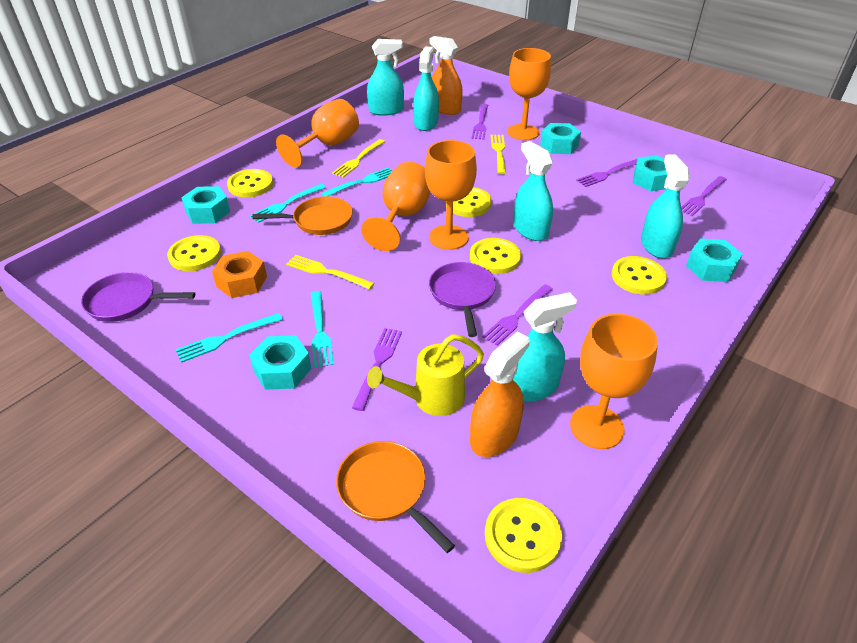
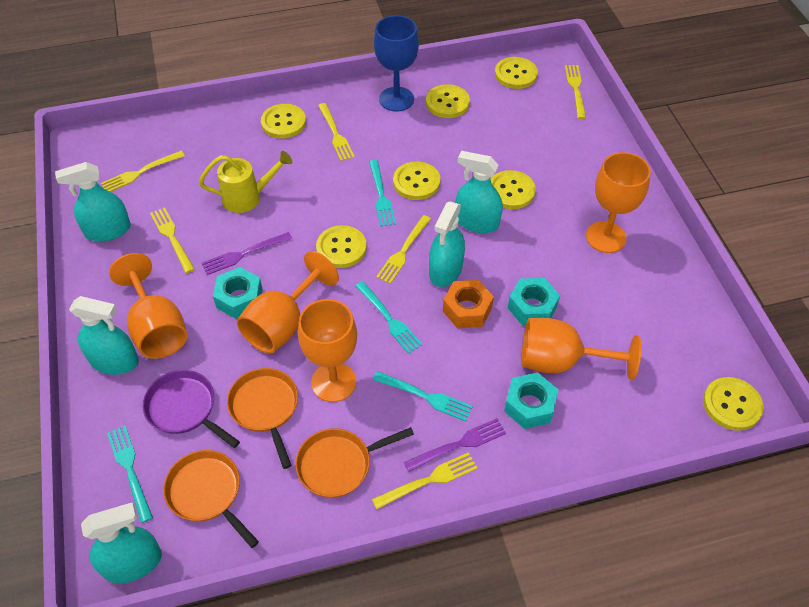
blue goblet: 0 -> 1
orange pan: 2 -> 3
orange spray bottle: 2 -> 0
purple fork: 5 -> 2
purple pan: 2 -> 1
turquoise nut: 5 -> 3
yellow button: 6 -> 7
yellow fork: 3 -> 6

